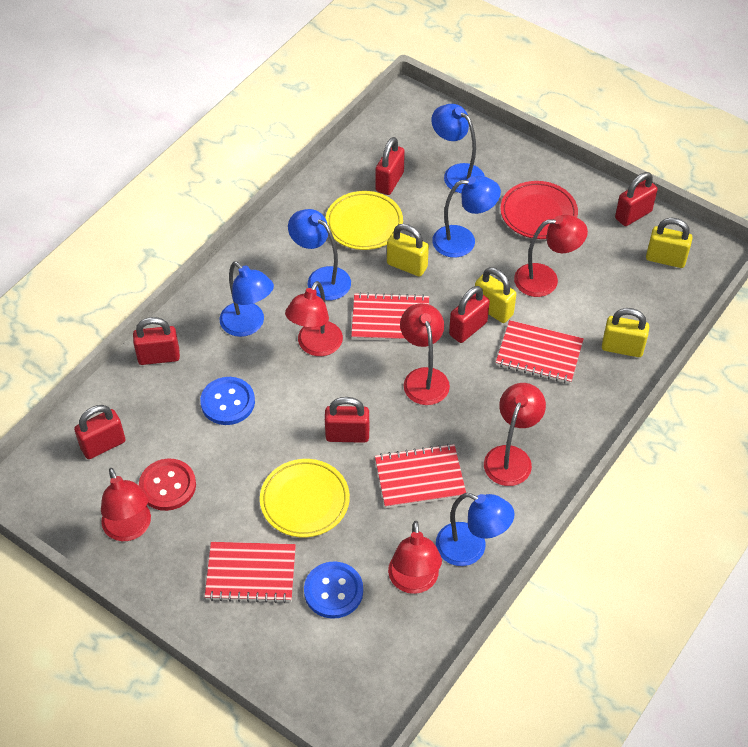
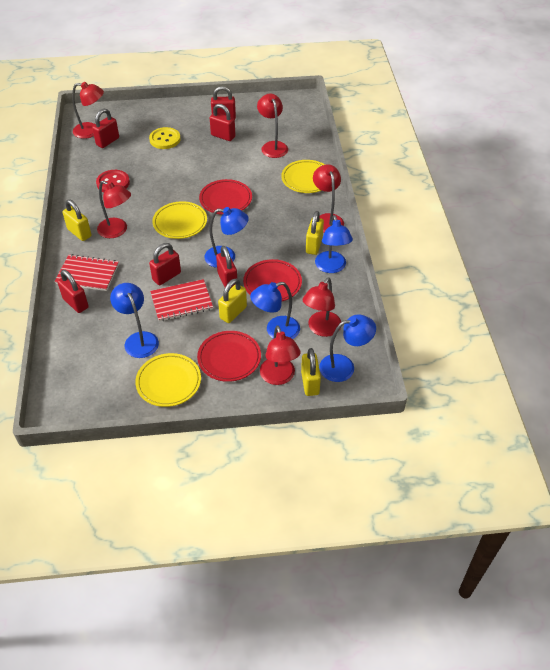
blue button: 2 -> 0
red notebook: 4 -> 2
red plate: 1 -> 3
yellow button: 0 -> 1
yellow plate: 2 -> 3

